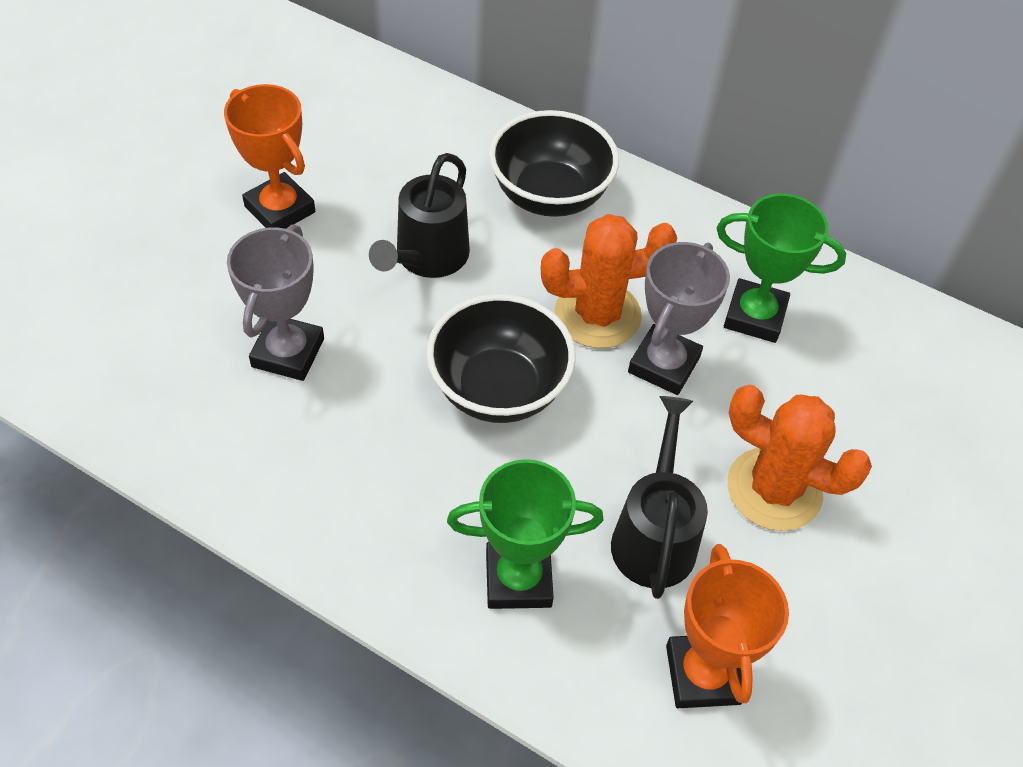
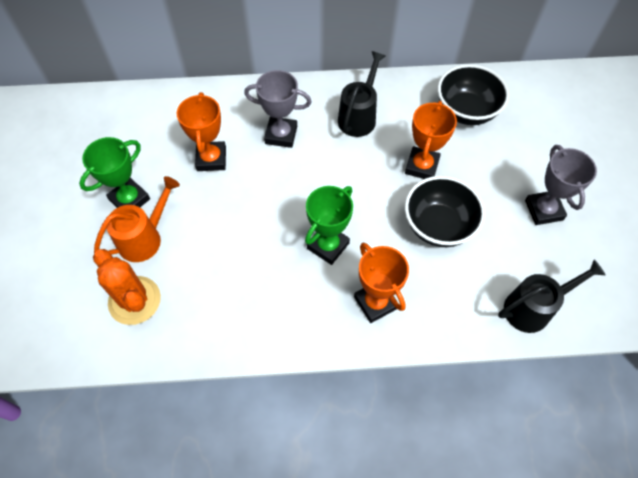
orange cactus: 2 -> 1
orange trophy: 2 -> 3
orange watering can: 0 -> 1

